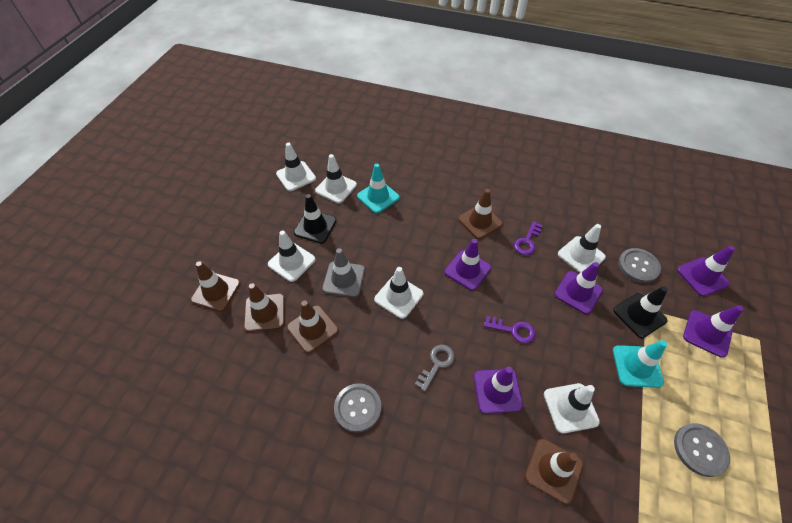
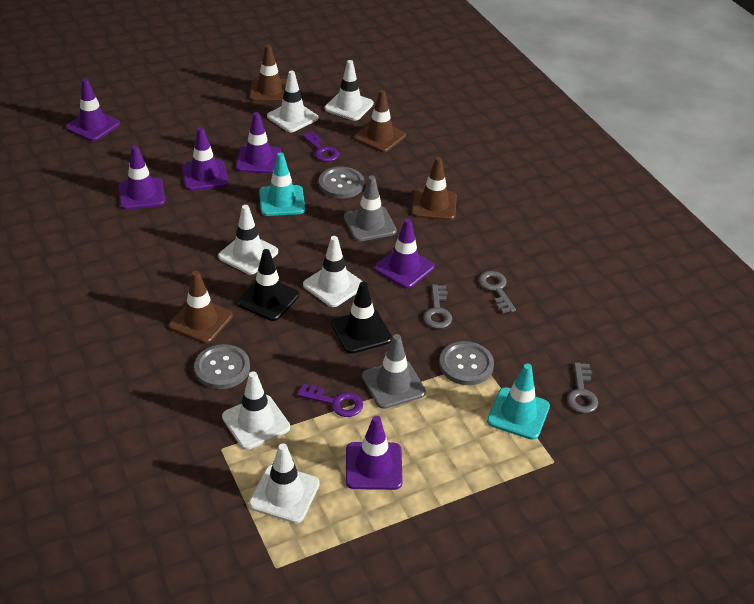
brown traffic cone: 5 -> 4
grey key: 1 -> 3
grey traffic cone: 1 -> 2
purple traffic cone: 5 -> 6

